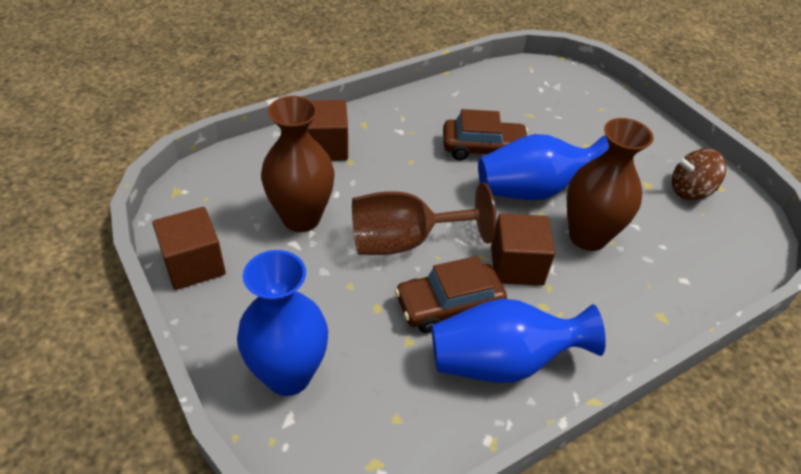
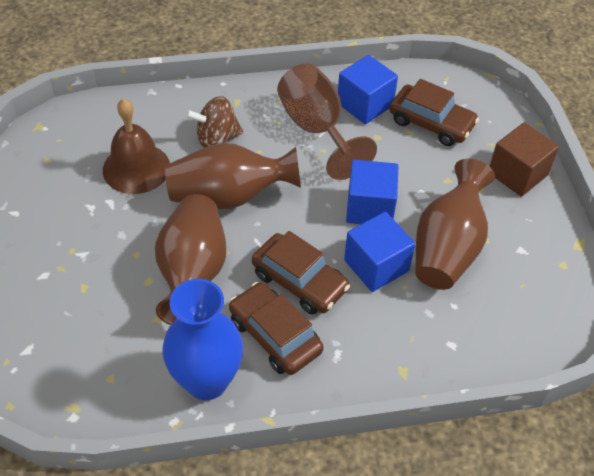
blue cube: 0 -> 3
blue vase: 3 -> 1
brown bell: 0 -> 1
brown car: 2 -> 3
brown cube: 3 -> 1
brown vase: 2 -> 3

